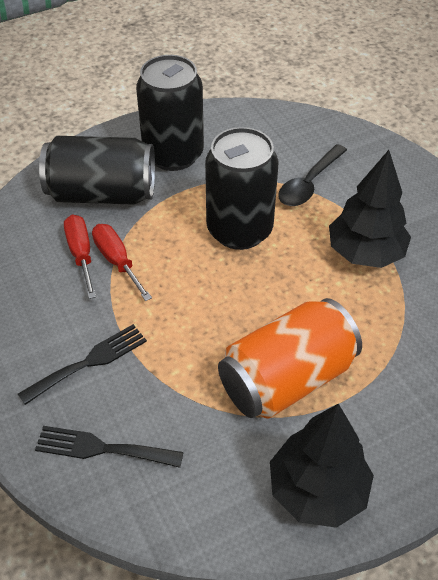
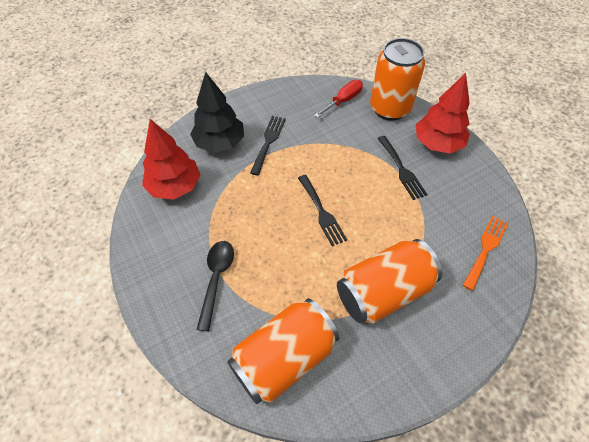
black can: 3 -> 0
black fork: 2 -> 3
black tree: 2 -> 1
orange can: 1 -> 3
orange fork: 0 -> 1
red screwdriver: 2 -> 1
red tree: 0 -> 2

